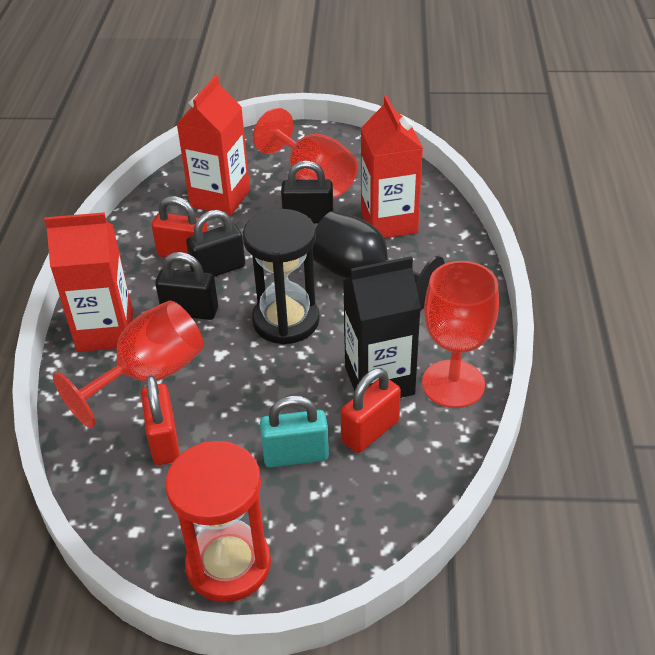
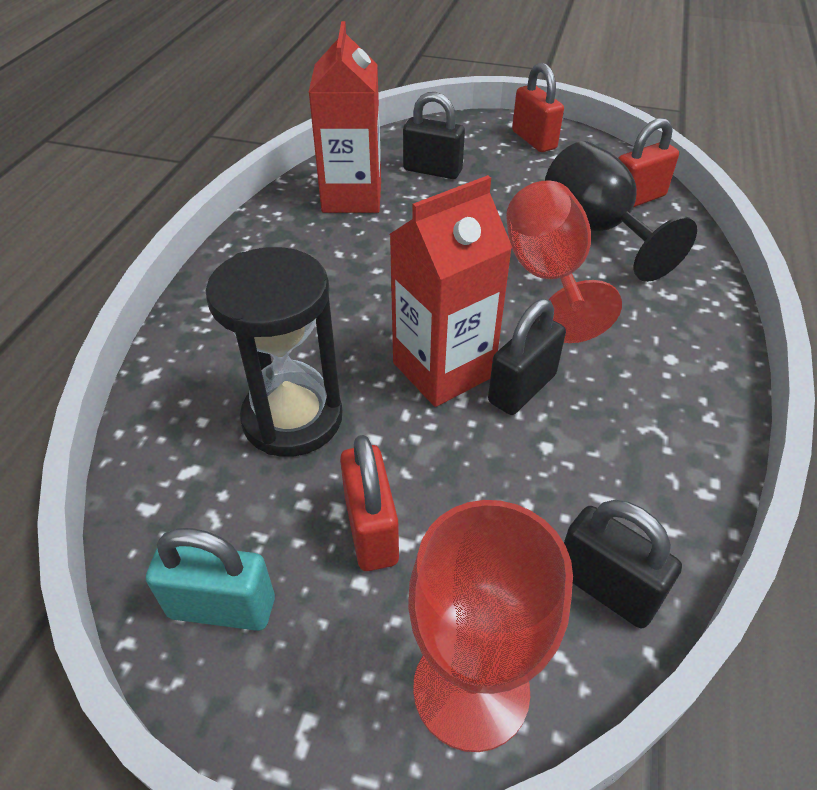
black carton: 1 -> 0
red carton: 3 -> 2
red goblet: 3 -> 2
red hourglass: 1 -> 0

